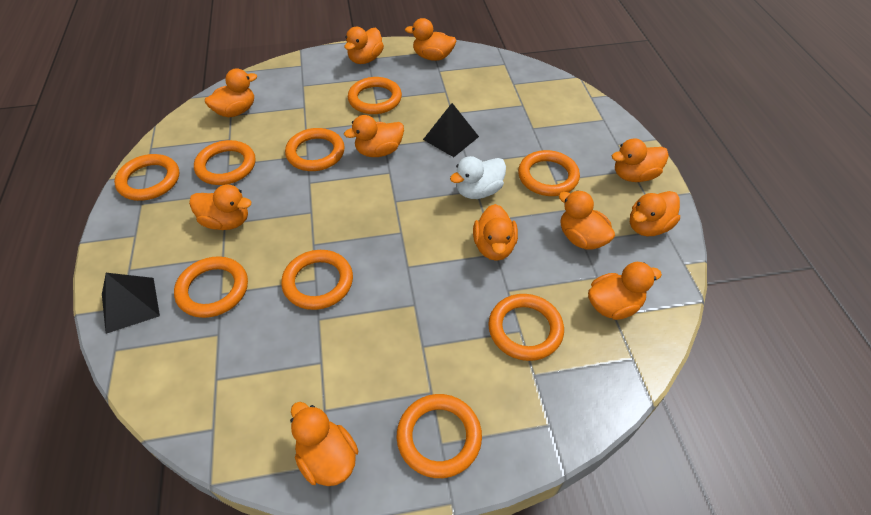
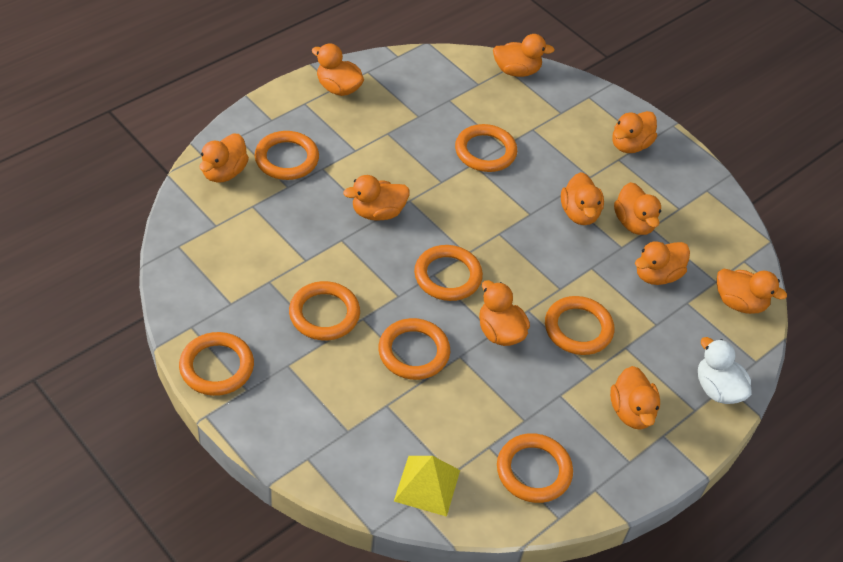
black pyramid: 2 -> 0
orange ring: 9 -> 8
yellow pyramid: 0 -> 1

